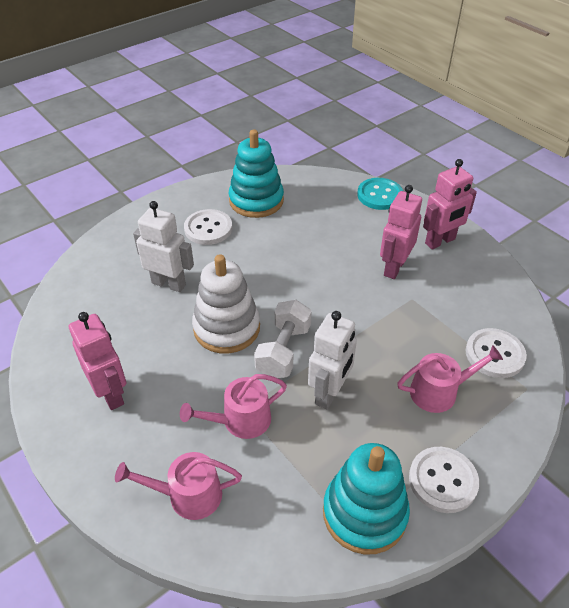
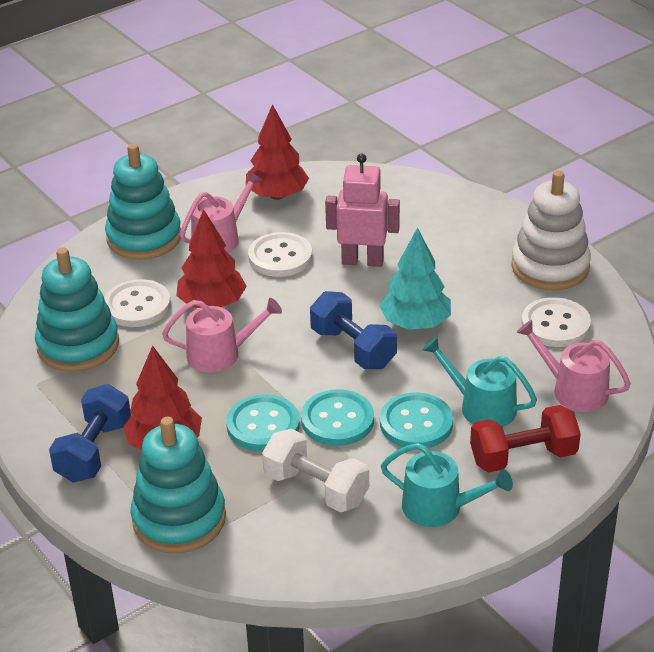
blue dumbbell: 0 -> 2
pink robot: 3 -> 1
red dumbbell: 0 -> 1
red tree: 0 -> 3
turquoise button: 1 -> 3
turquoise stacking toy: 2 -> 3
turquoise tree: 0 -> 1
turquoise watering can: 0 -> 2
white robot: 2 -> 0

